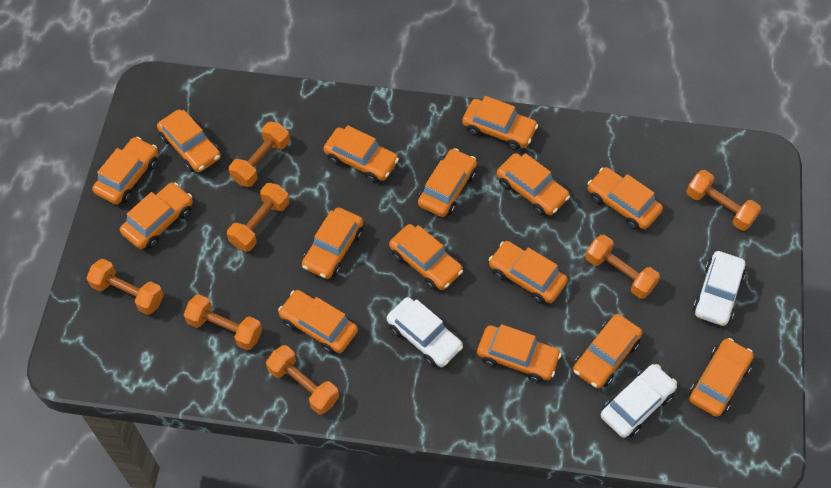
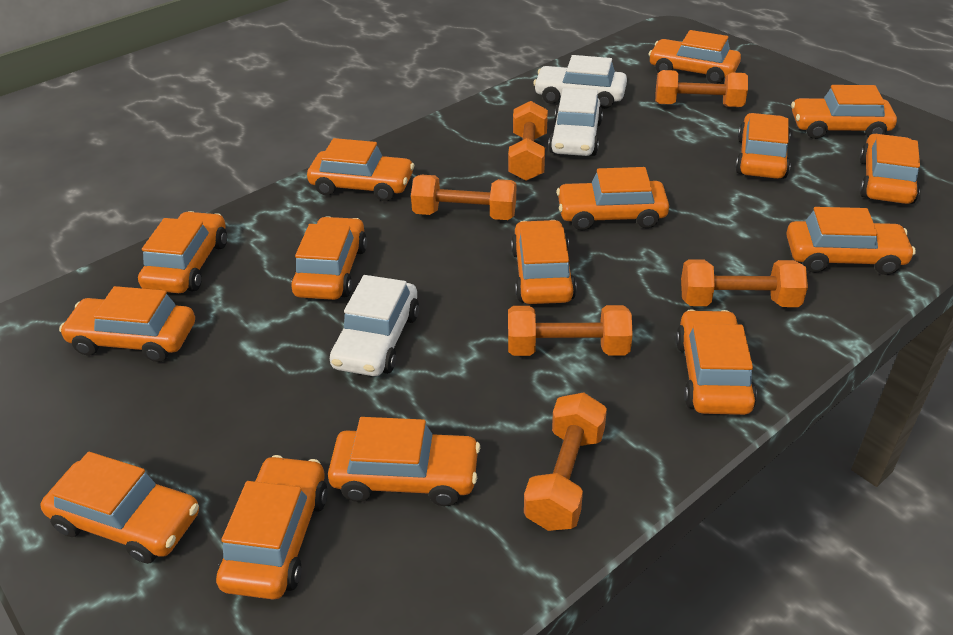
orange dumbbell: 7 -> 6

